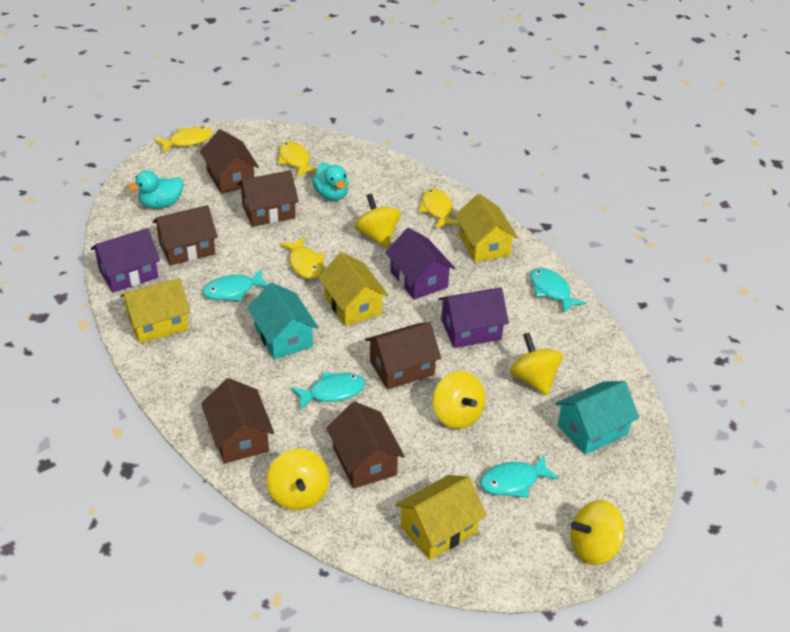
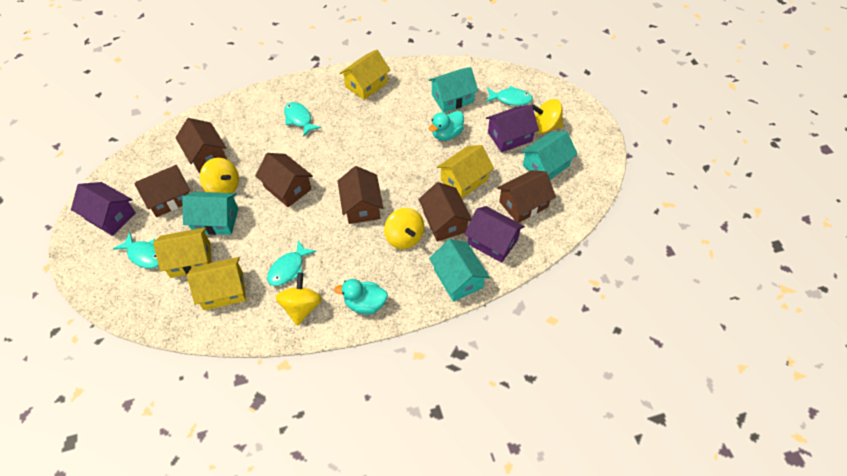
turquoise house: 2 -> 4
yellow fish: 4 -> 0
yellow spinning top: 5 -> 4

